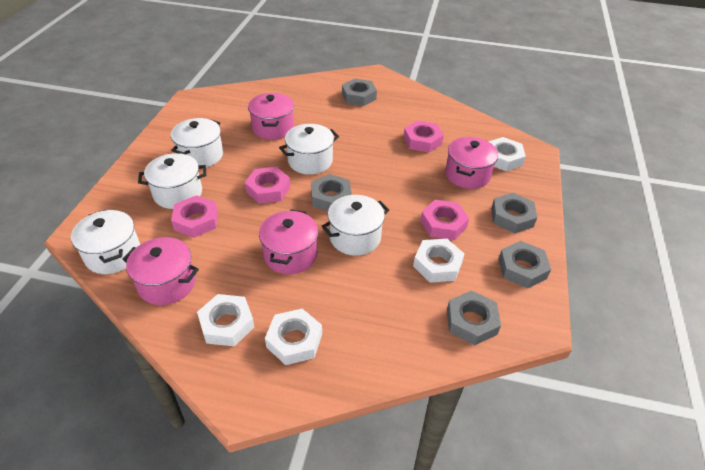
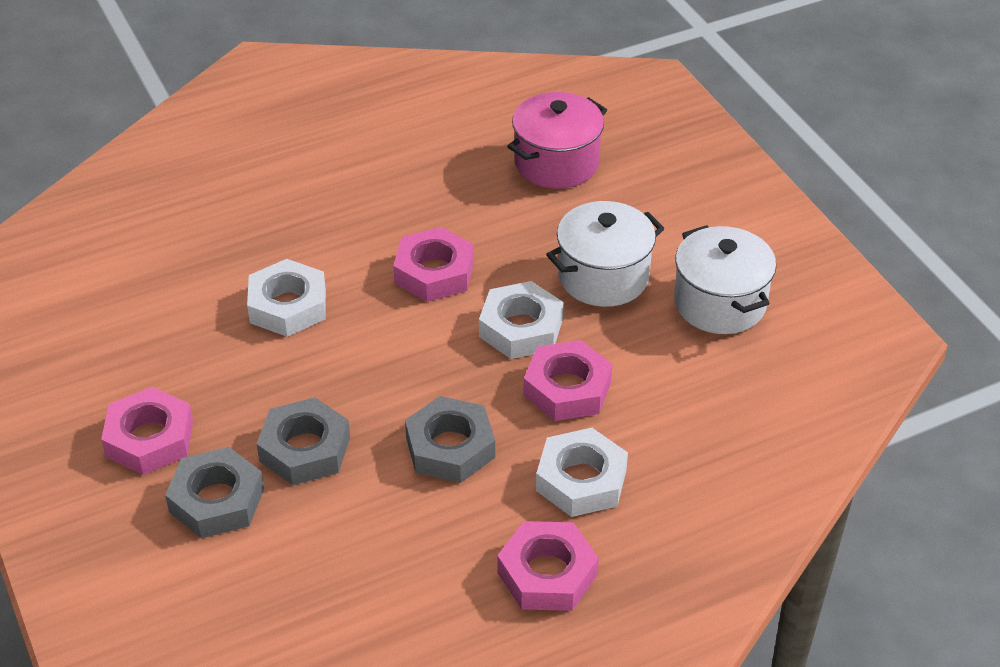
grey nut: 5 -> 3
pink pot: 4 -> 1
white nut: 4 -> 3
white pot: 5 -> 2

